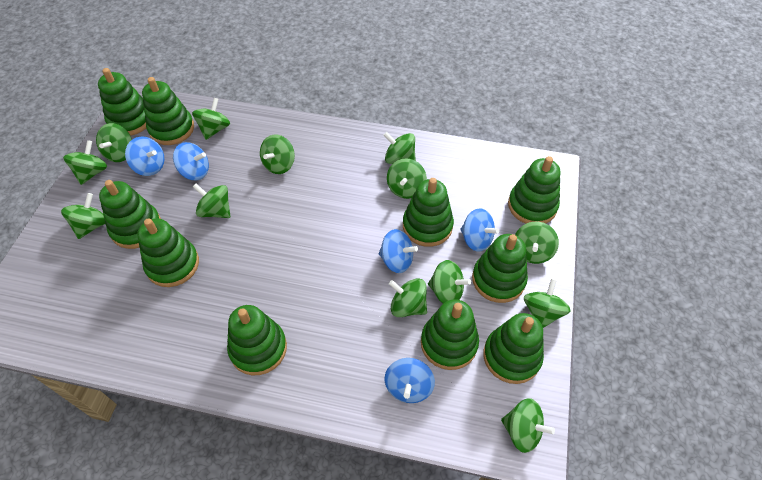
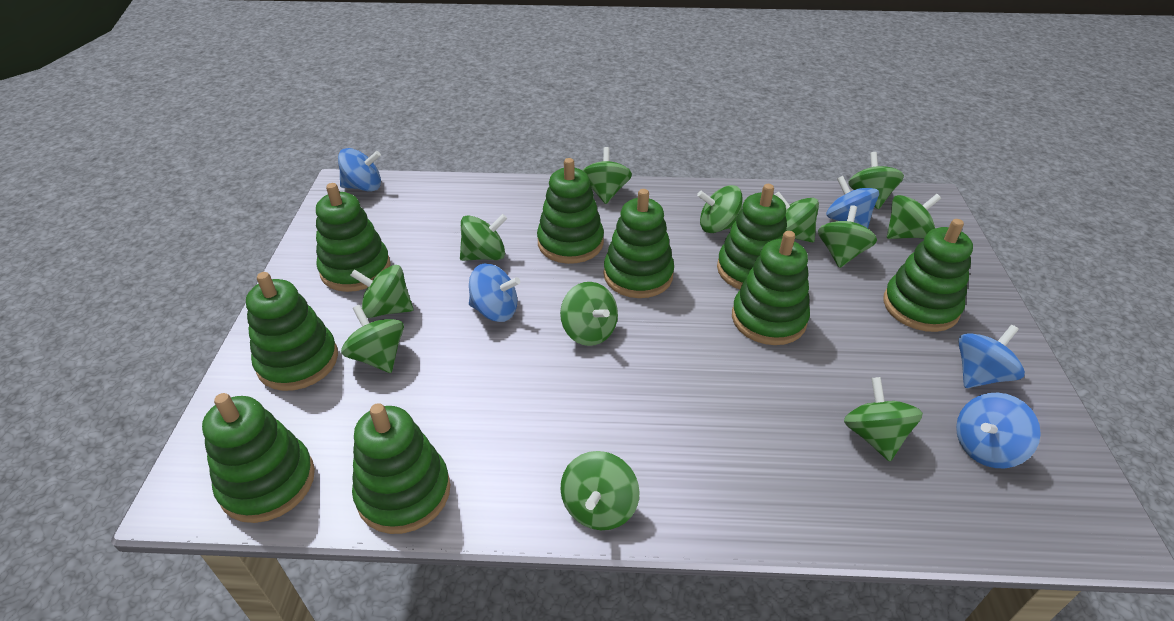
green spinning top: 13 -> 12
green stacking toy: 10 -> 9

